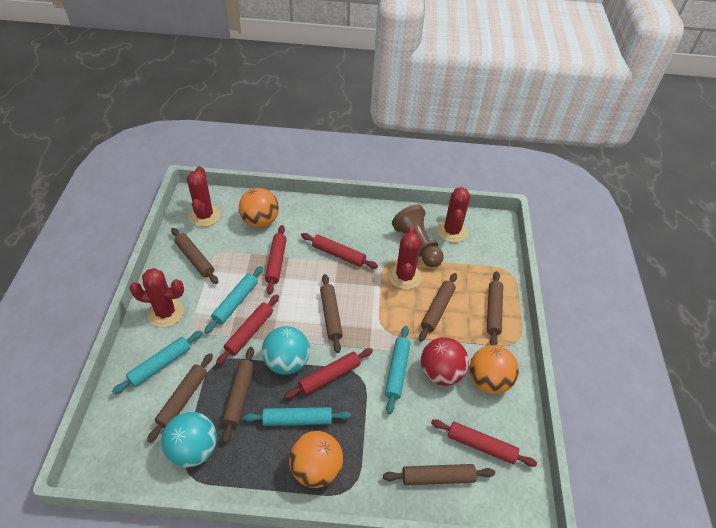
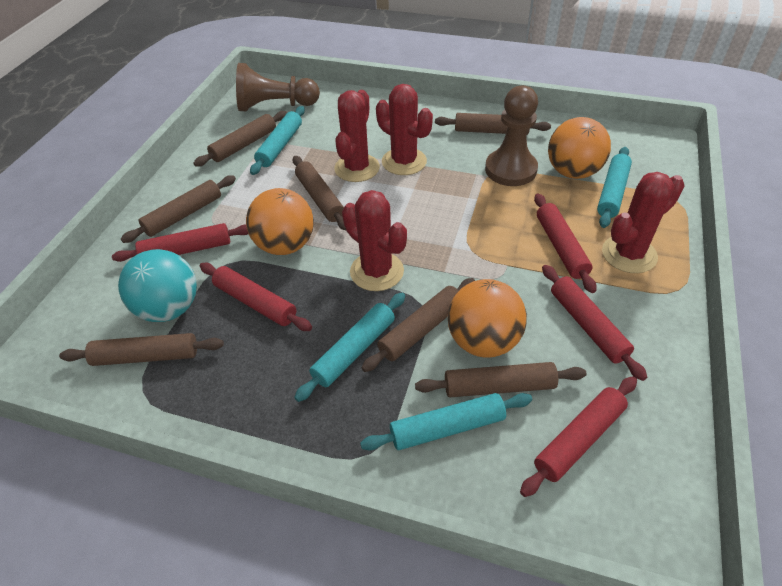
brown pawn: 1 -> 2
red ball: 1 -> 0
turquoise ball: 2 -> 1

